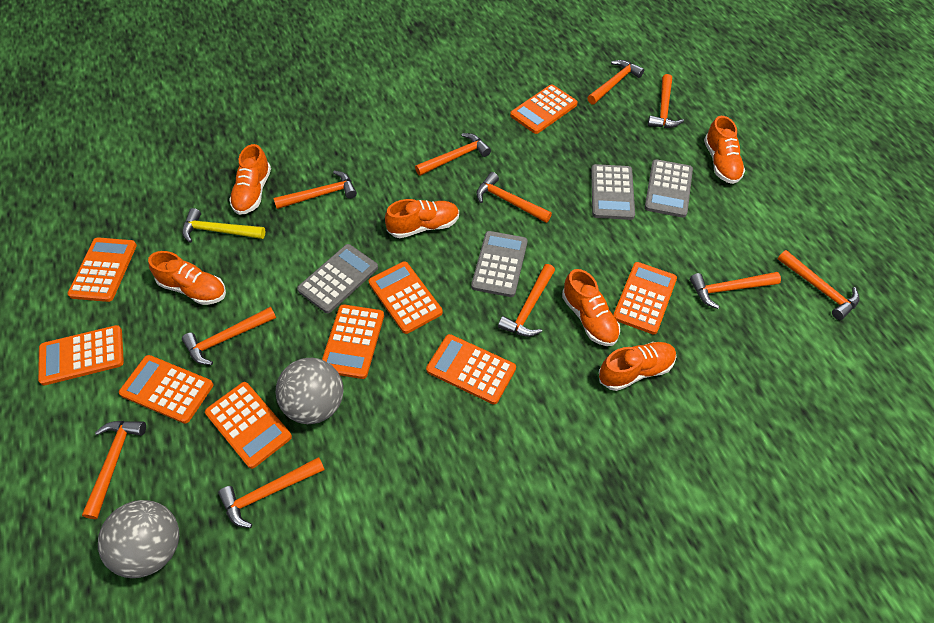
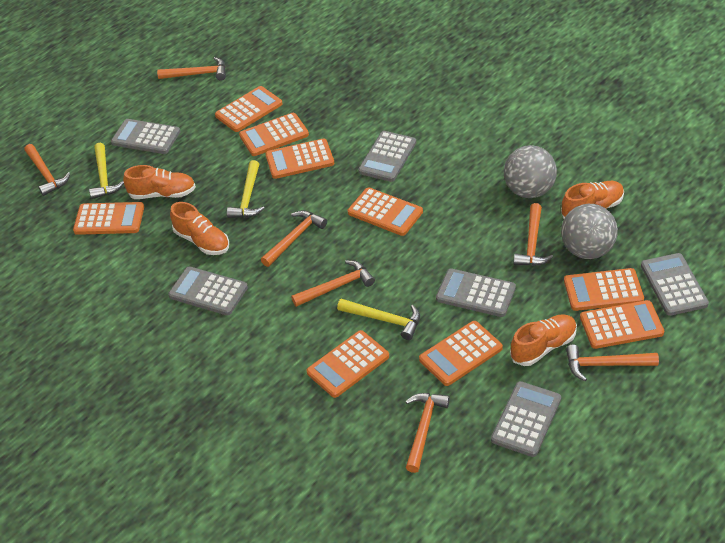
grey calculator: 4 -> 6
orange hammer: 11 -> 7
orange shoe: 6 -> 4
yellow hammer: 1 -> 3

